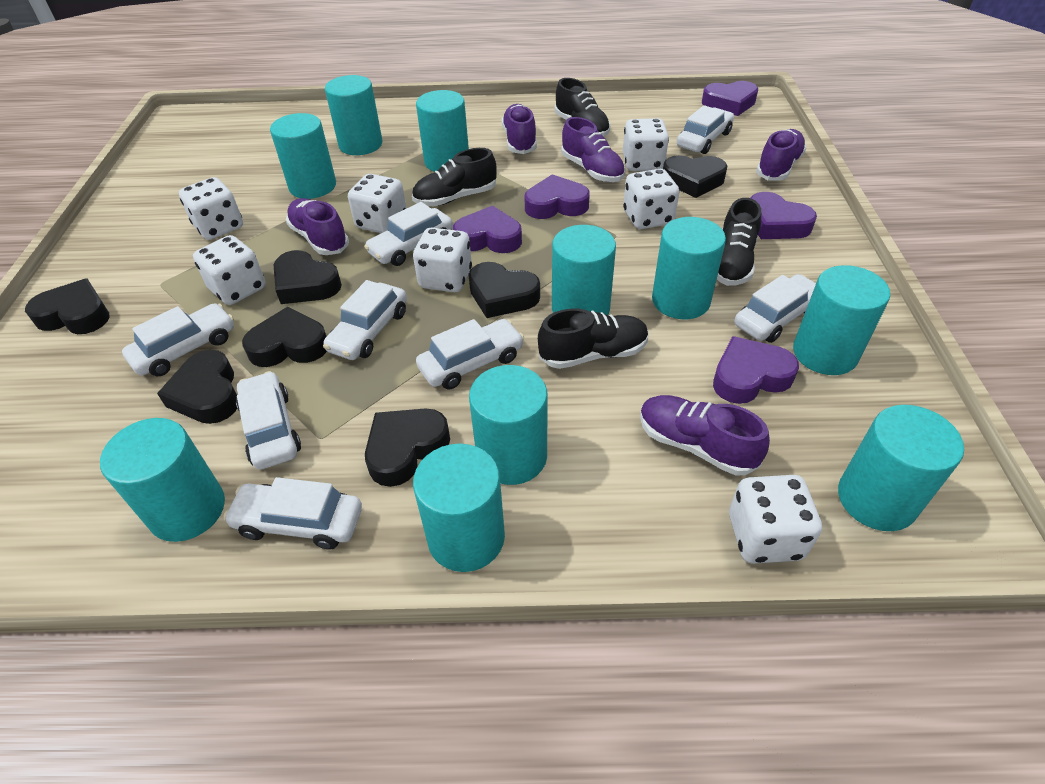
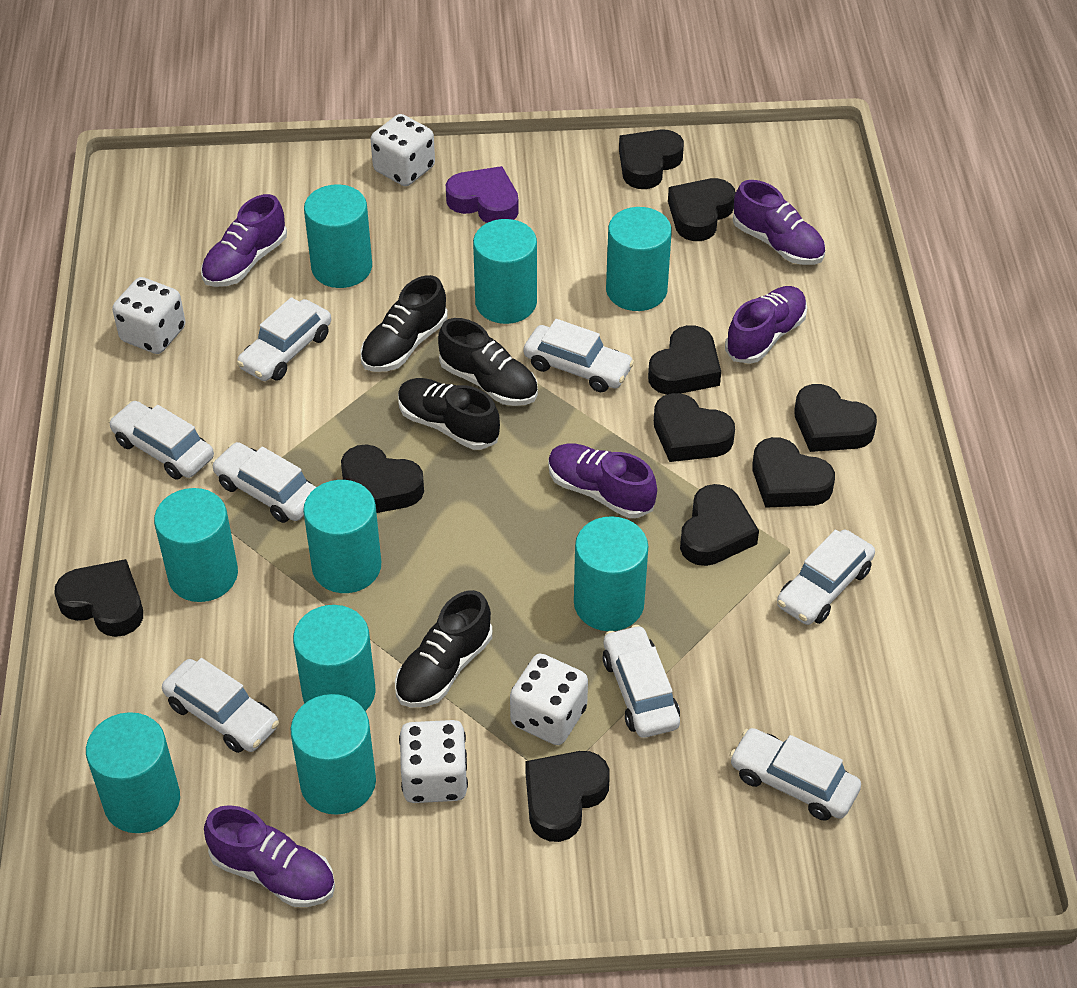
black heart: 7 -> 10
purple heart: 5 -> 1
turquoise cylinder: 10 -> 9
white dice: 7 -> 4

